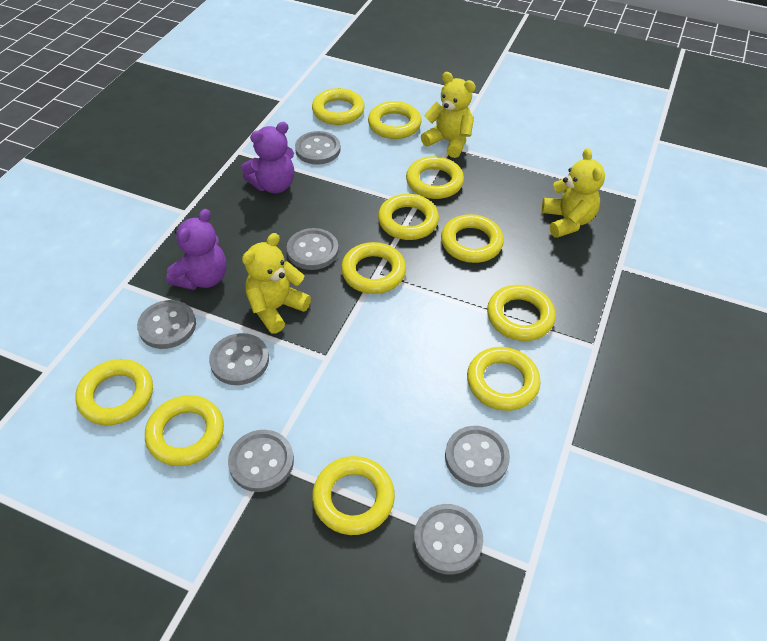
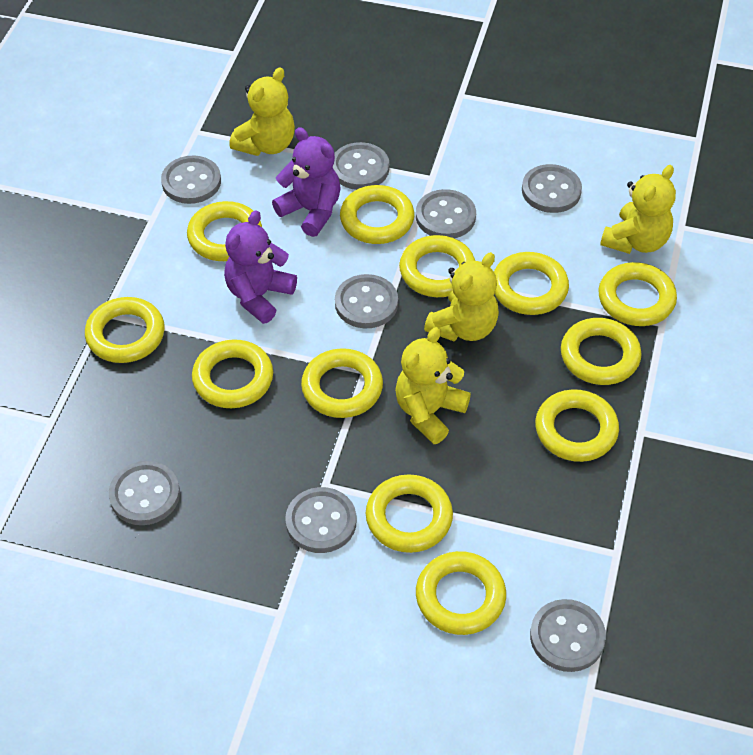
grey button: 7 -> 8
yellow ring: 11 -> 12
yellow teddy bear: 3 -> 4

